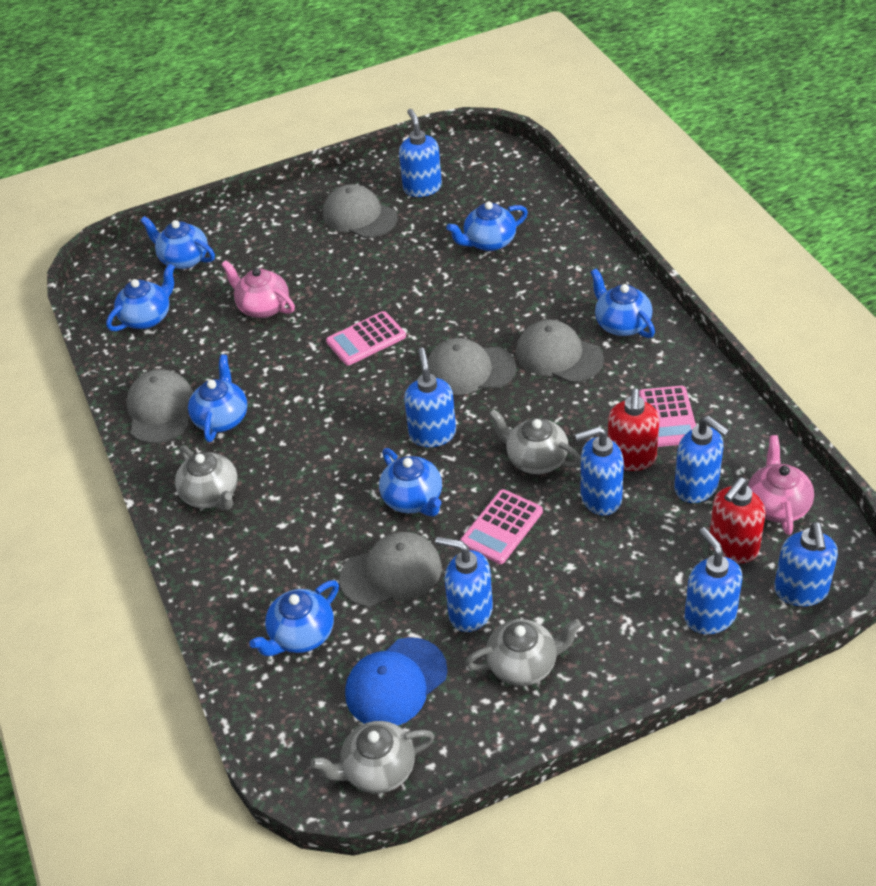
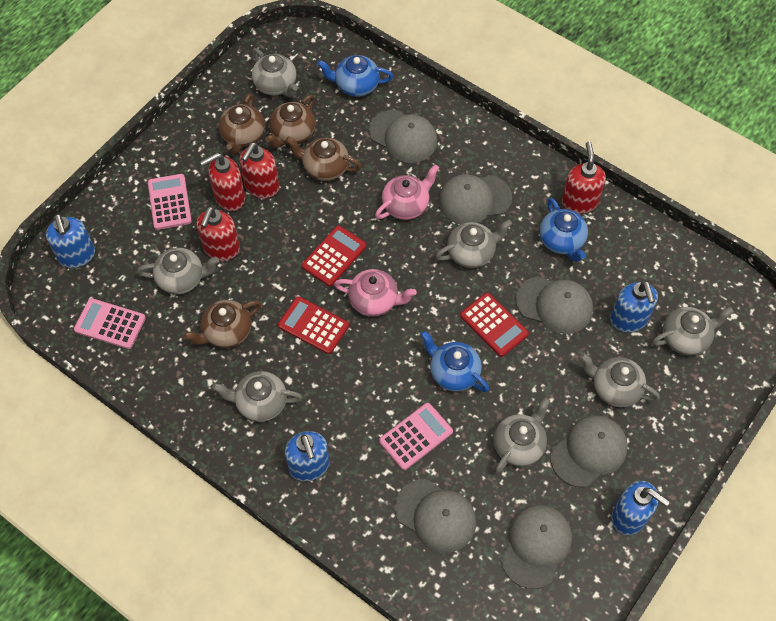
blue cap: 1 -> 0
blue soap dispenser: 7 -> 4
blue teapot: 7 -> 3
brown teapot: 0 -> 4
grey cap: 5 -> 6
grey teapot: 4 -> 7
red calculator: 0 -> 3
red soap dispenser: 2 -> 4

